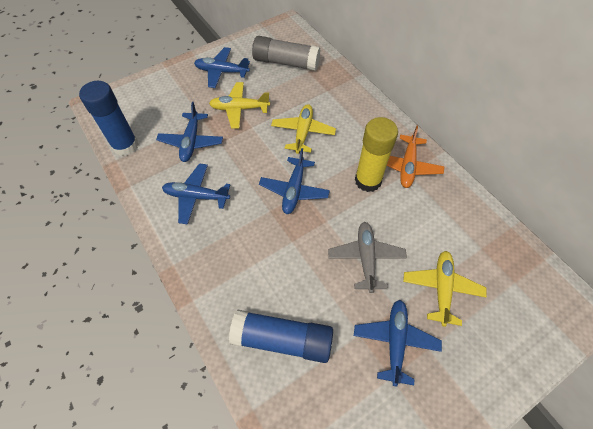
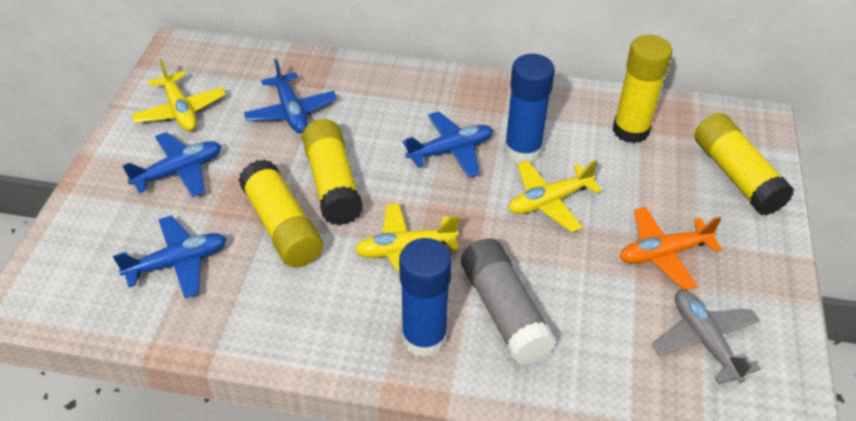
blue plane: 5 -> 4
yellow glue stick: 1 -> 4

